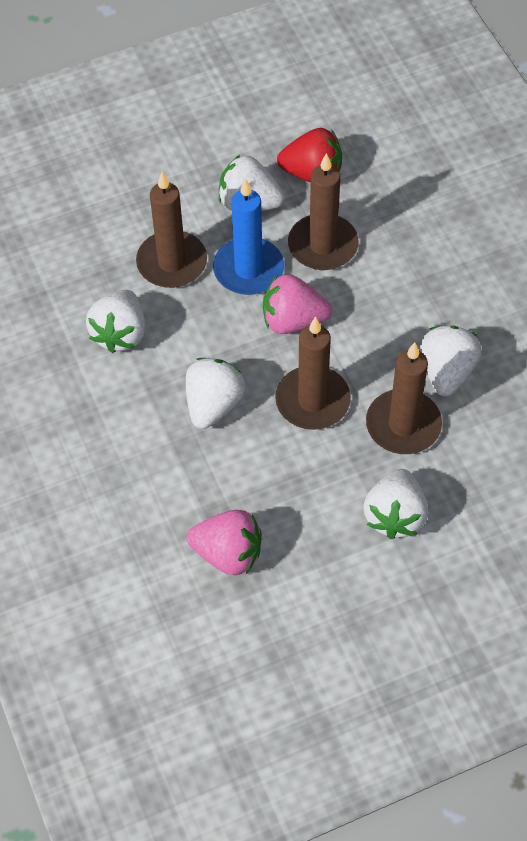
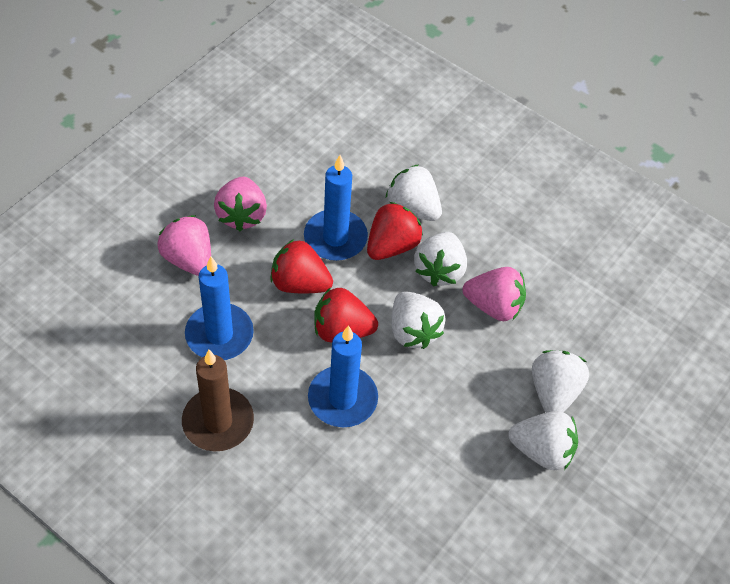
blue candle: 1 -> 3
brown candle: 4 -> 1
pink strawberry: 2 -> 3
red strawberry: 1 -> 3

